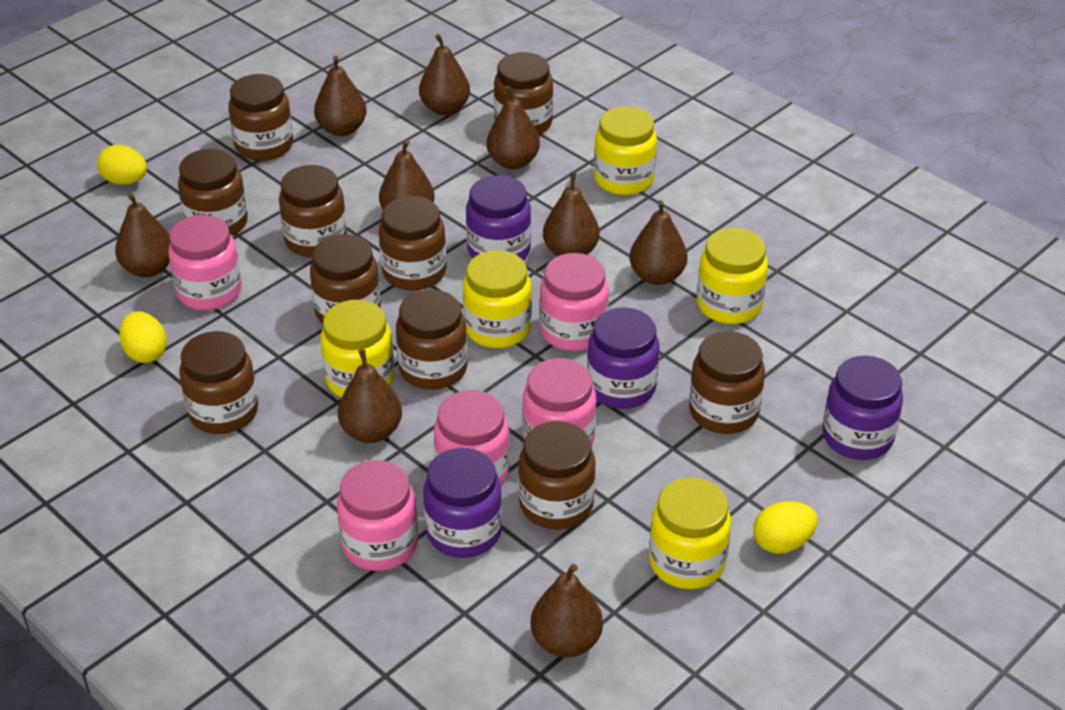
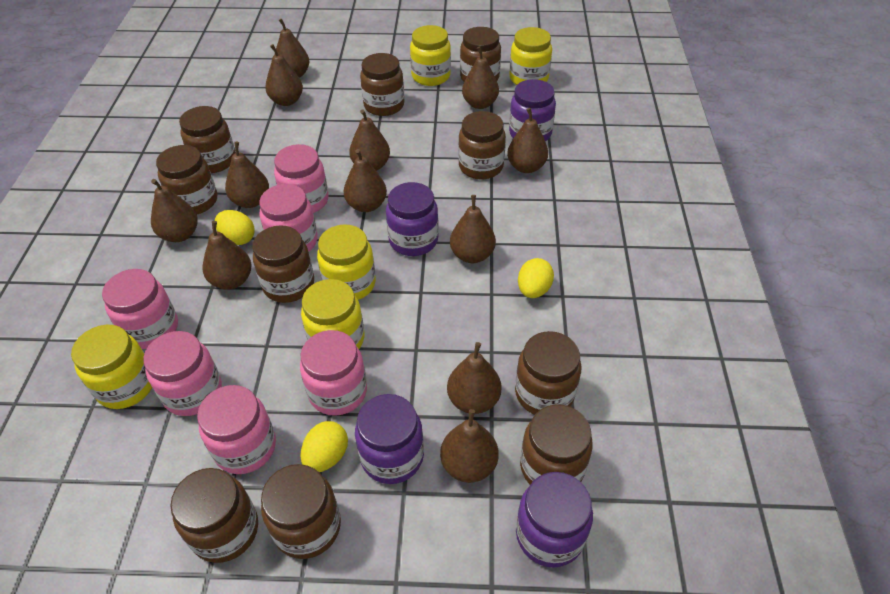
brown pear: 9 -> 12
pink jar: 5 -> 6

